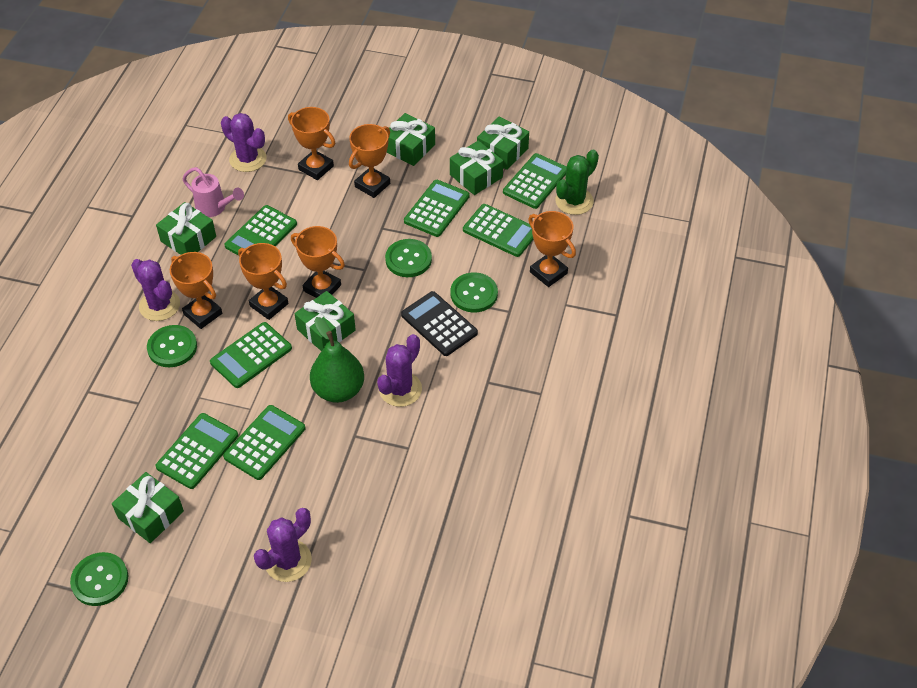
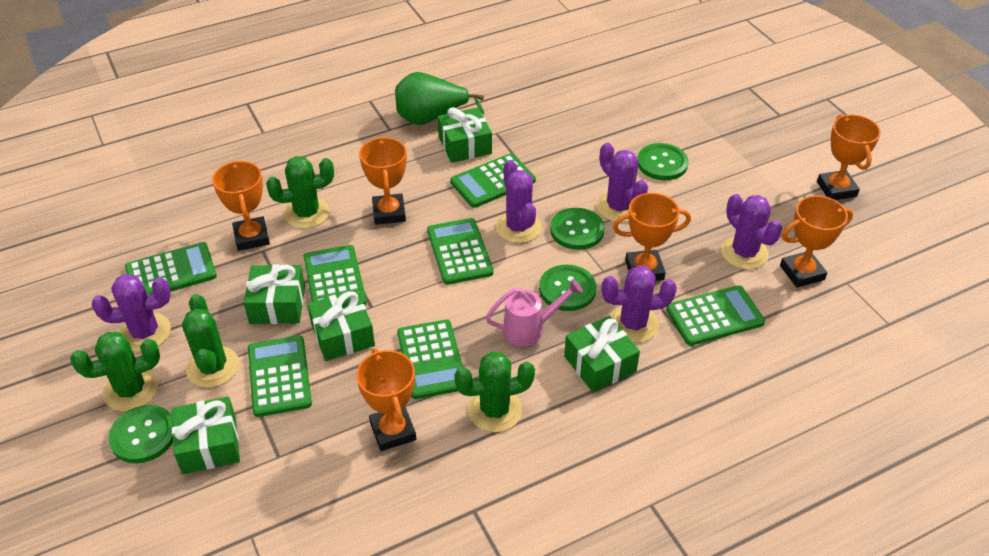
black calculator: 1 -> 0
green cactus: 1 -> 4
green gift: 6 -> 5
purple cactus: 4 -> 5

